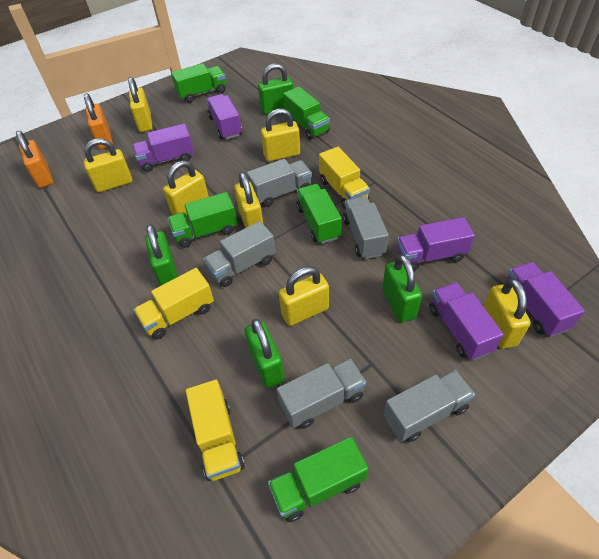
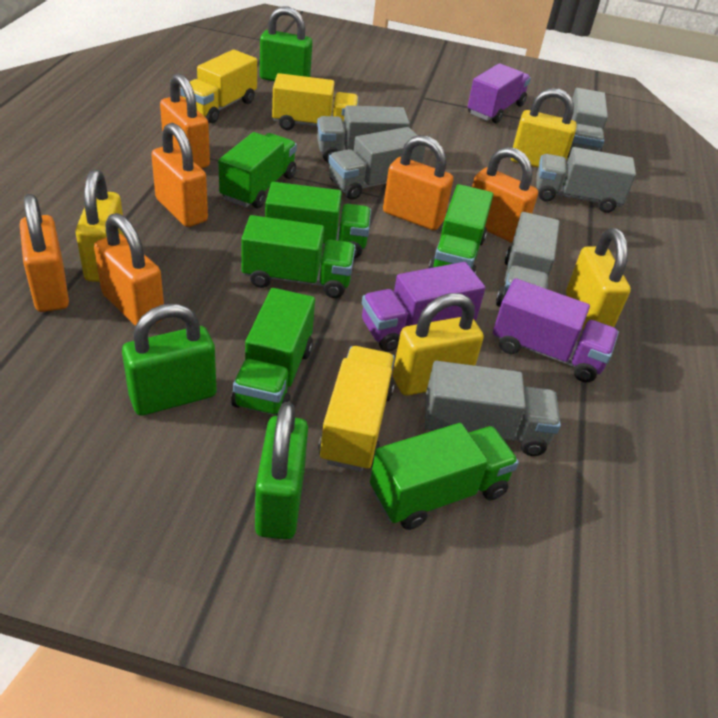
green padlock: 4 -> 3
green truck: 5 -> 6
grey truck: 5 -> 6
orange padlock: 2 -> 6
purple truck: 5 -> 3
yellow padlock: 7 -> 4

